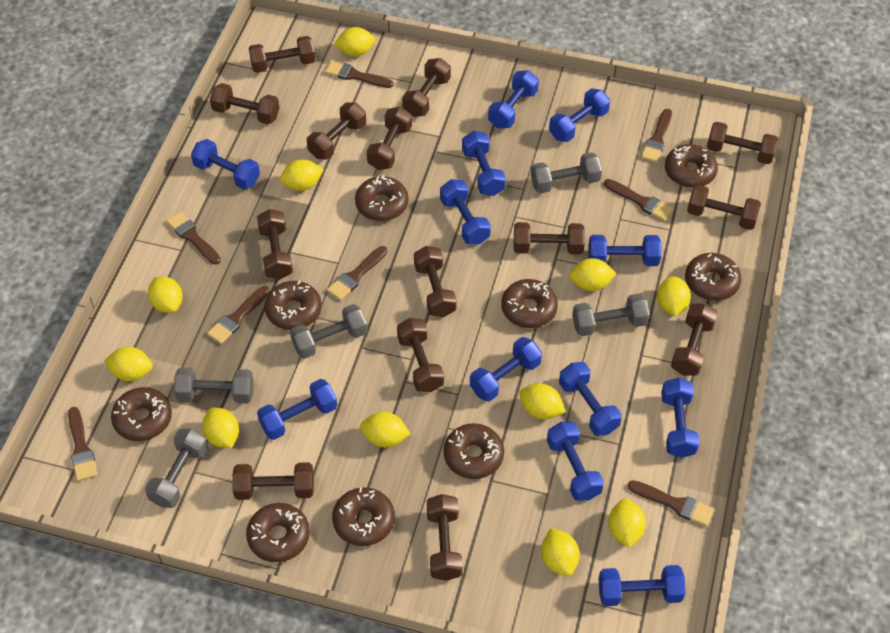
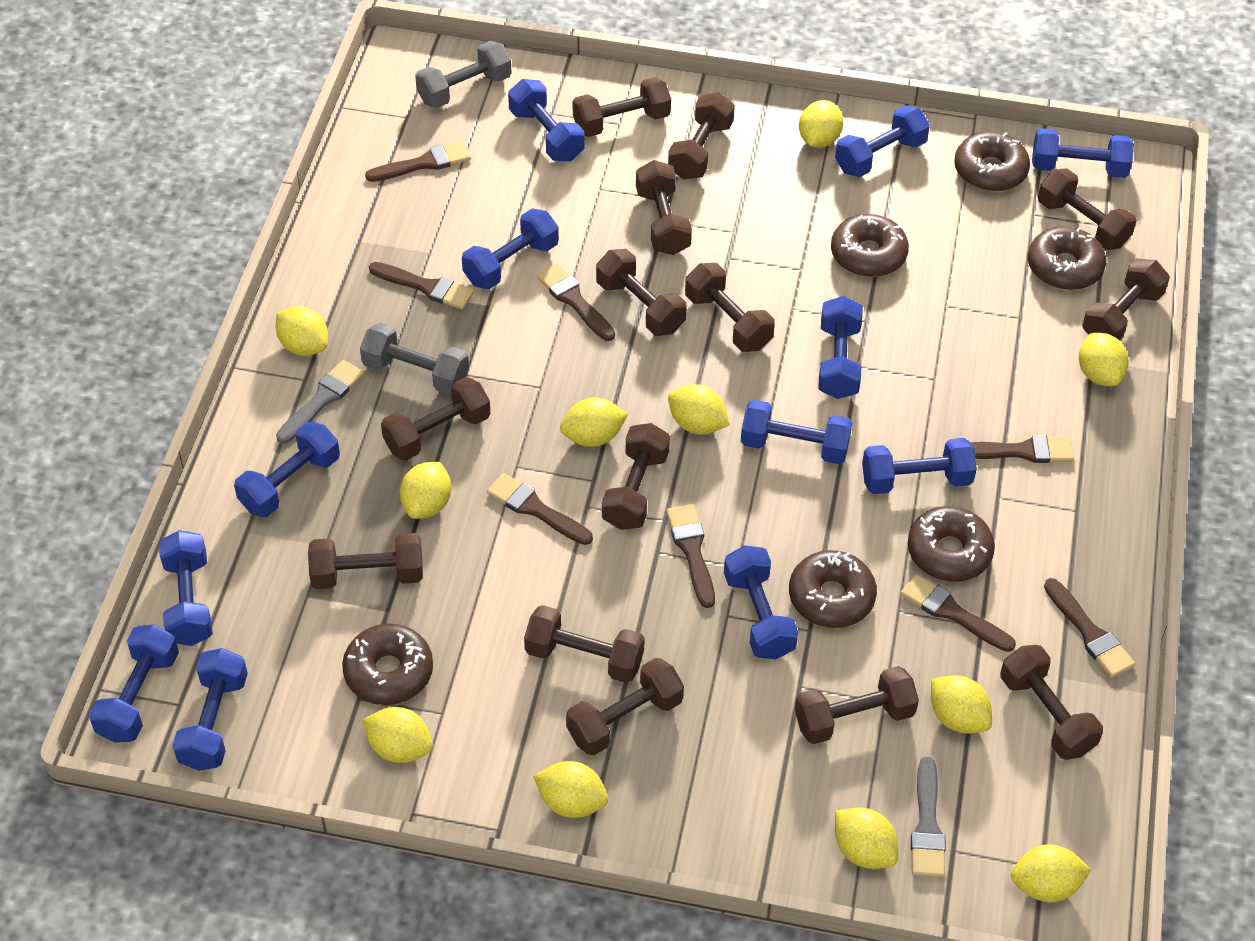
brown donut: 9 -> 6
grey brush: 0 -> 2
grey dumbbell: 5 -> 2

